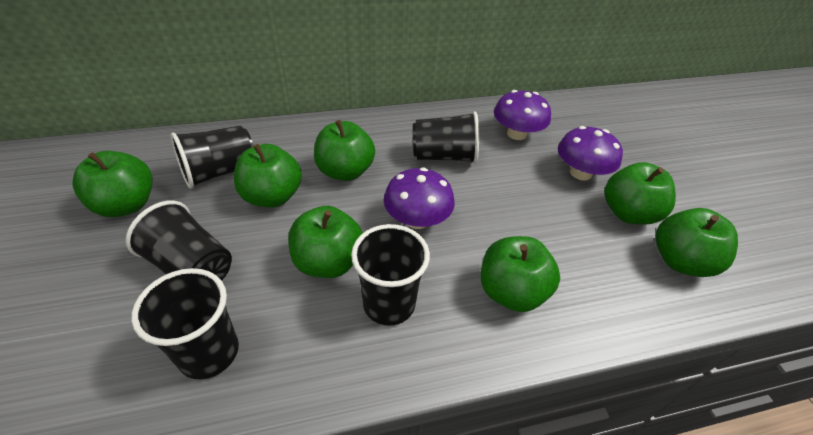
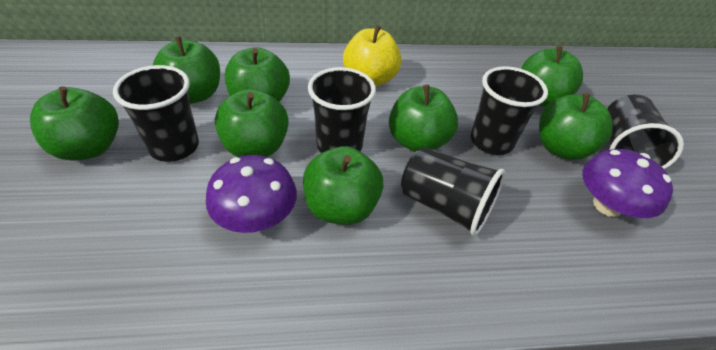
green apple: 7 -> 8
purple mushroom: 3 -> 2
yellow apple: 0 -> 1

